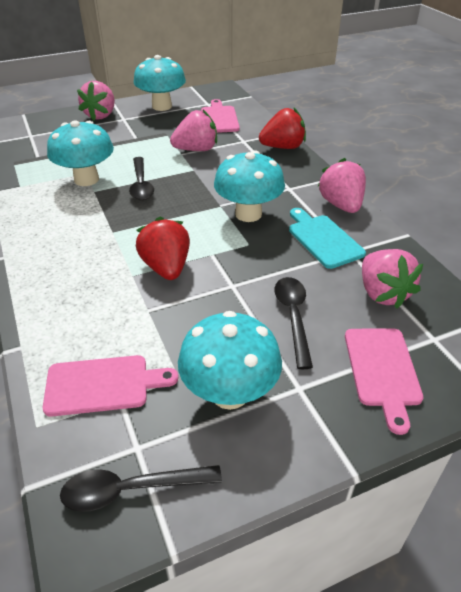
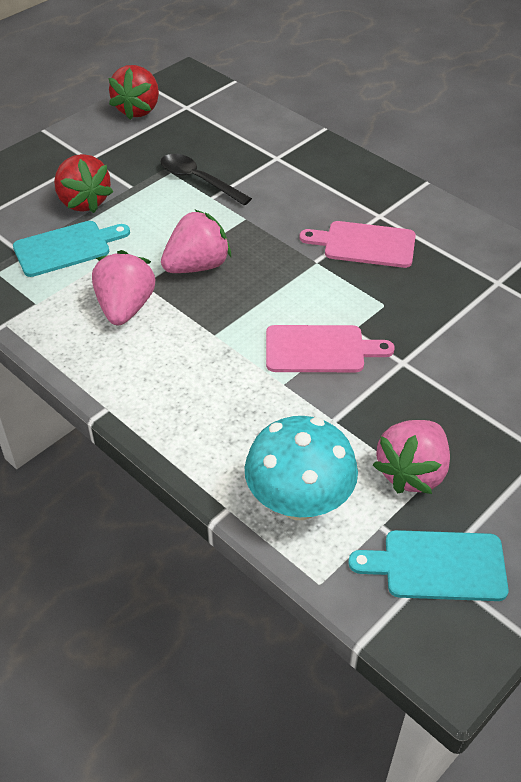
black spoon: 3 -> 1
pink cutting board: 3 -> 2
pink strawberry: 4 -> 3
turquoise cutting board: 1 -> 2
turquoise mushroom: 4 -> 1

